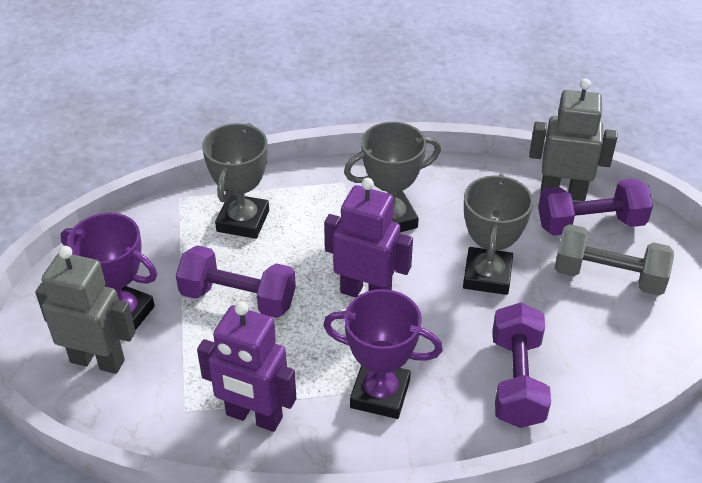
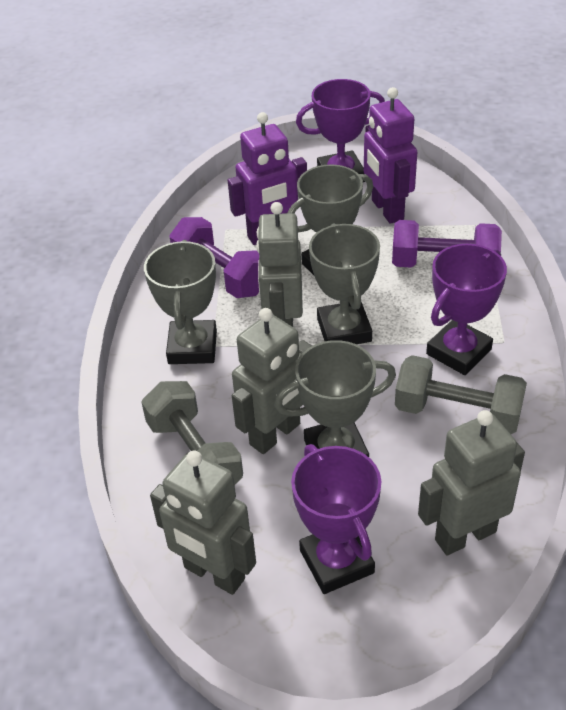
grey dumbbell: 1 -> 2
grey robot: 2 -> 4
grey trophy: 3 -> 4
purple dumbbell: 3 -> 2
purple trophy: 2 -> 3

